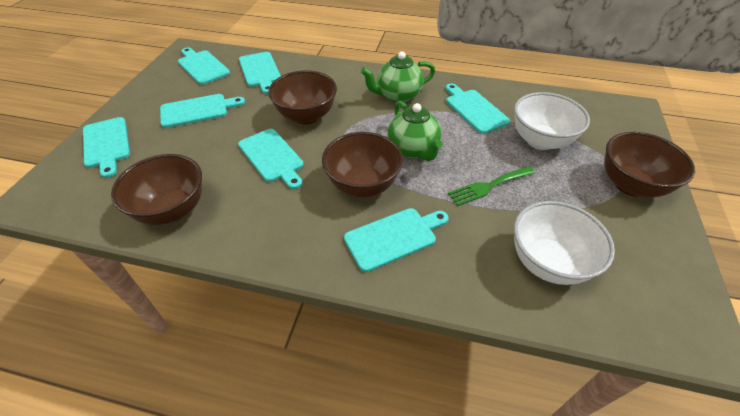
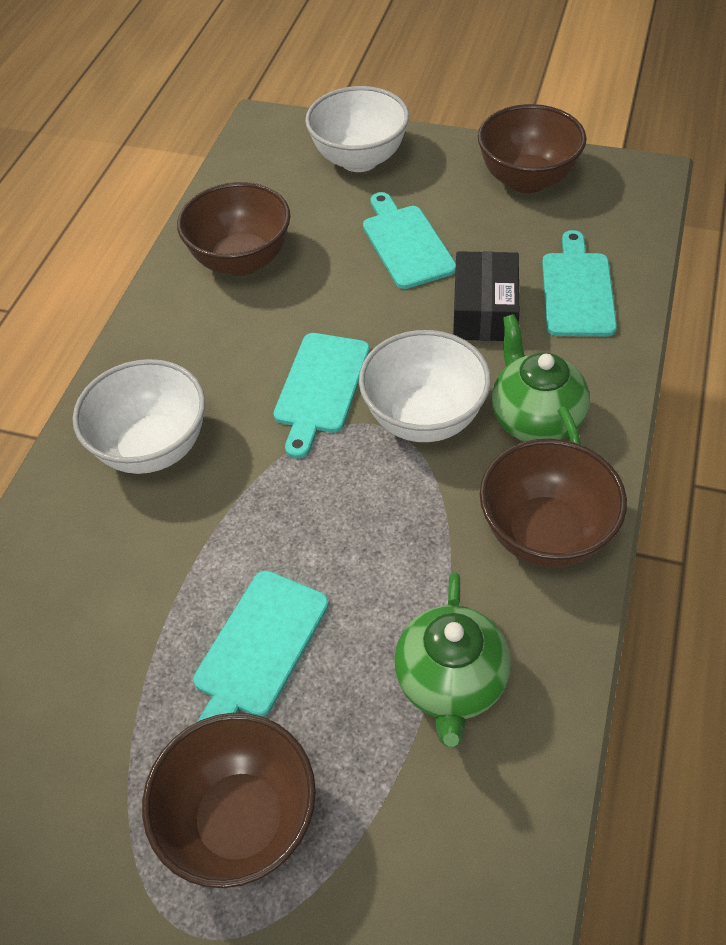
black box: 0 -> 1
green fork: 1 -> 0
turquoise cutting board: 7 -> 4
white bowl: 2 -> 3

